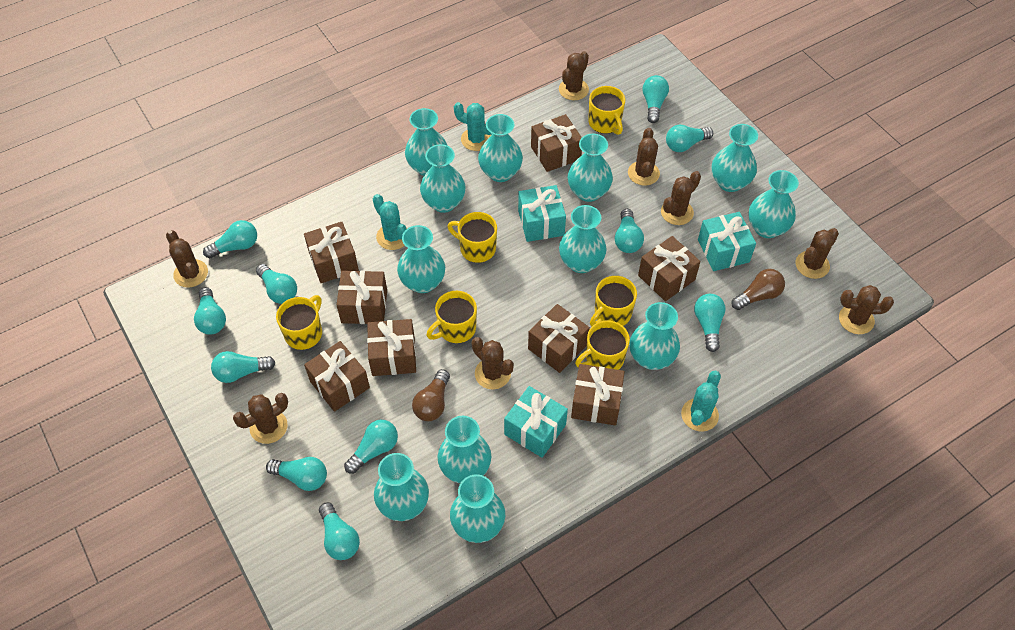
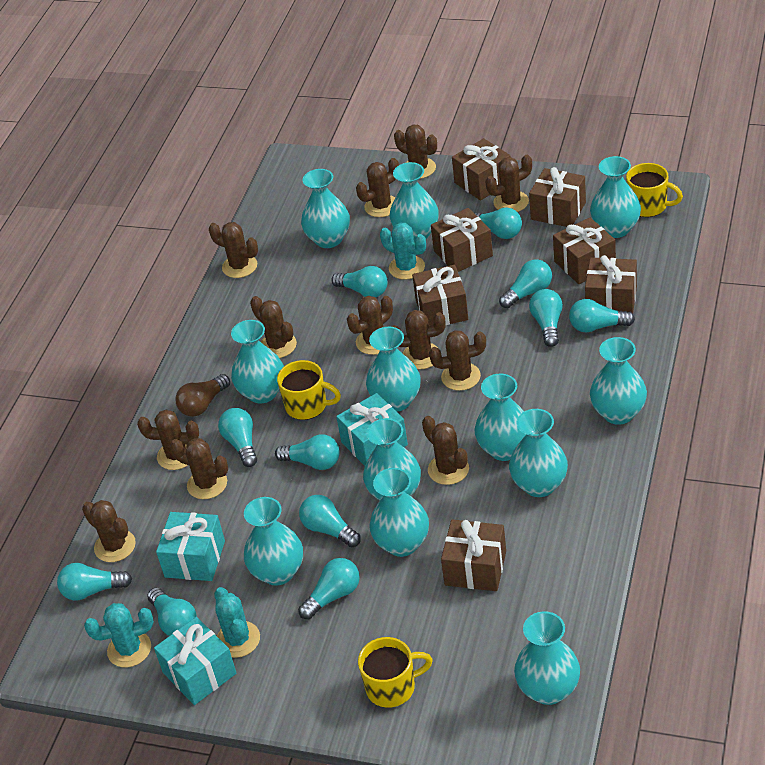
brown cactus: 8 -> 12
brown gift: 8 -> 7
brown light bulb: 2 -> 1
yellow mug: 6 -> 3

